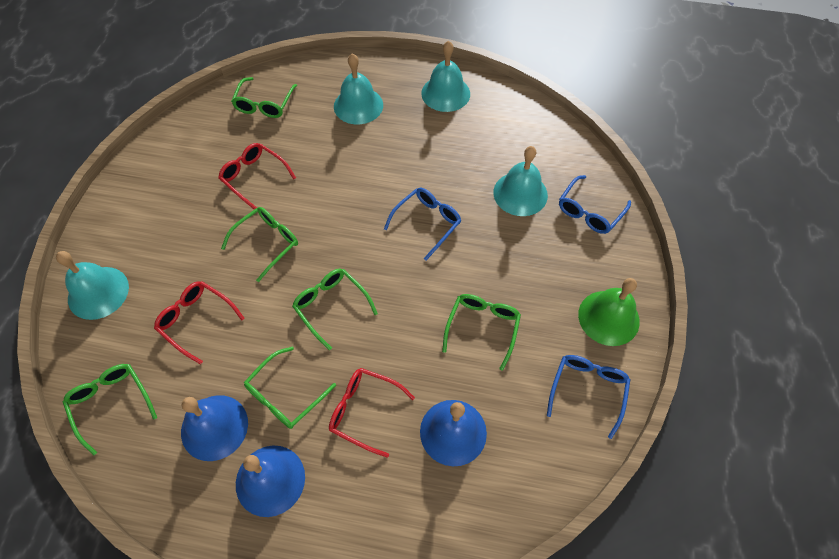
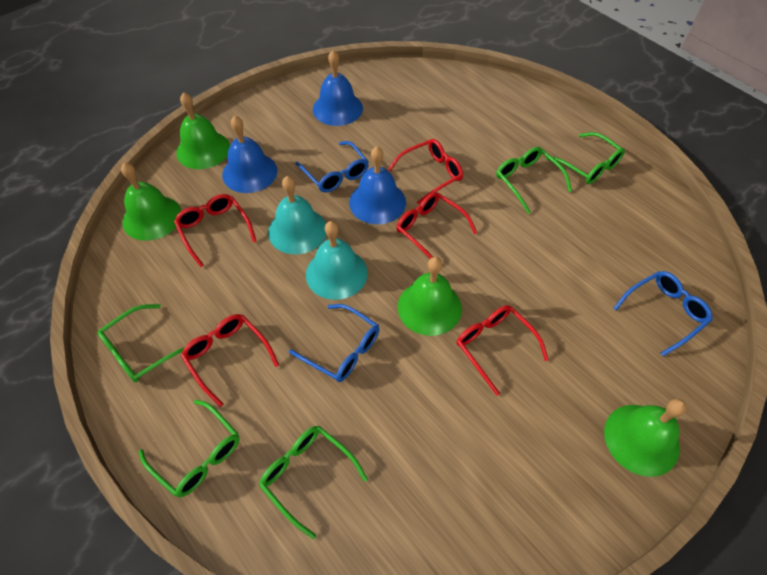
green bell: 1 -> 4
green glasses: 6 -> 5
red glasses: 3 -> 5
turquoise bell: 4 -> 2

